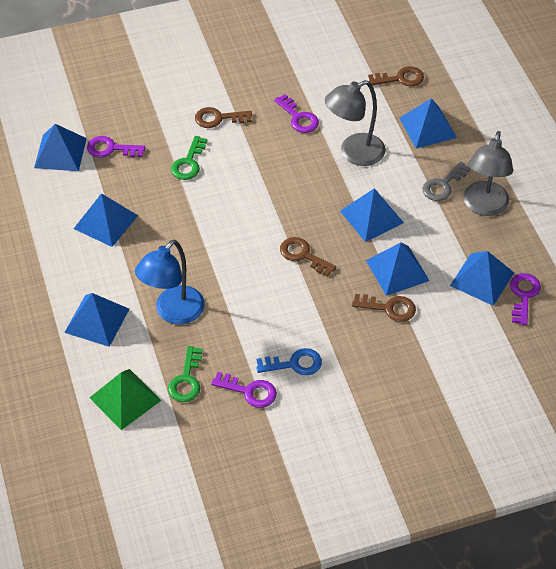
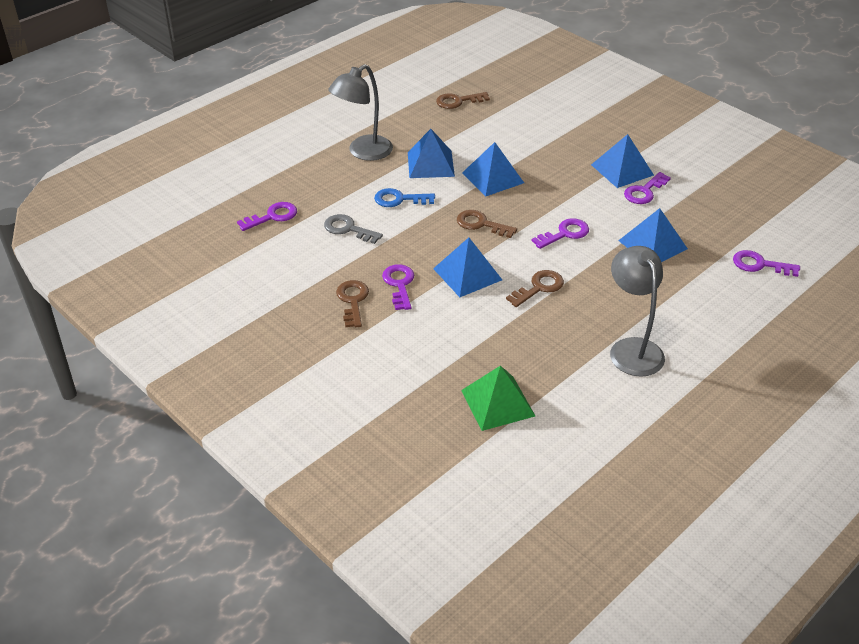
blue lamp: 1 -> 0
blue pyramid: 7 -> 5
green key: 2 -> 0
purple key: 4 -> 5

